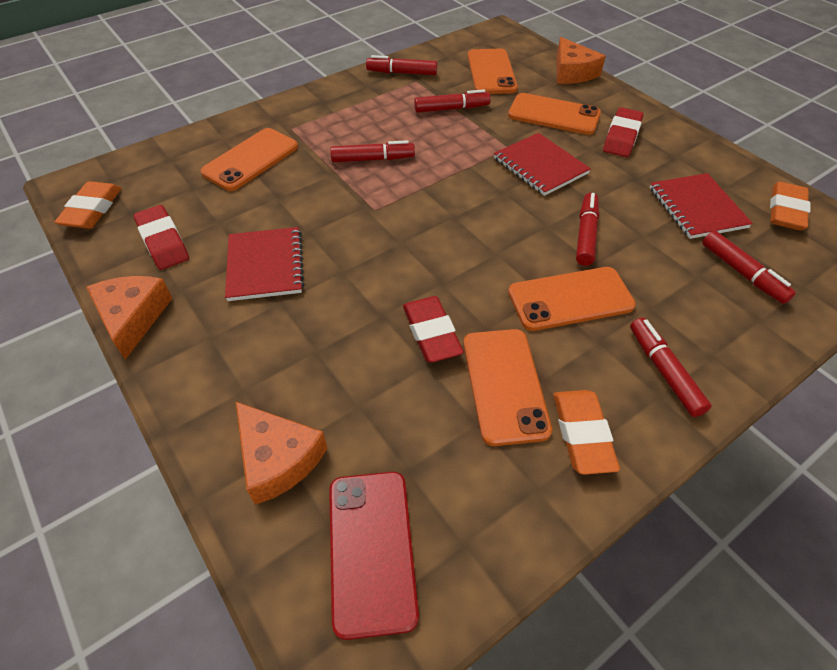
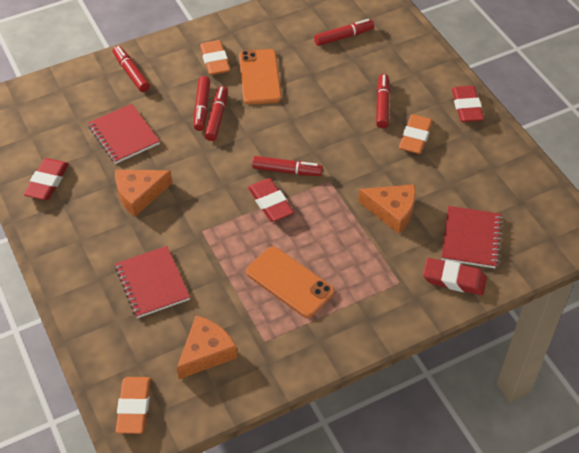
orange phone: 5 -> 2
red eraser: 3 -> 4
red phone: 1 -> 0

